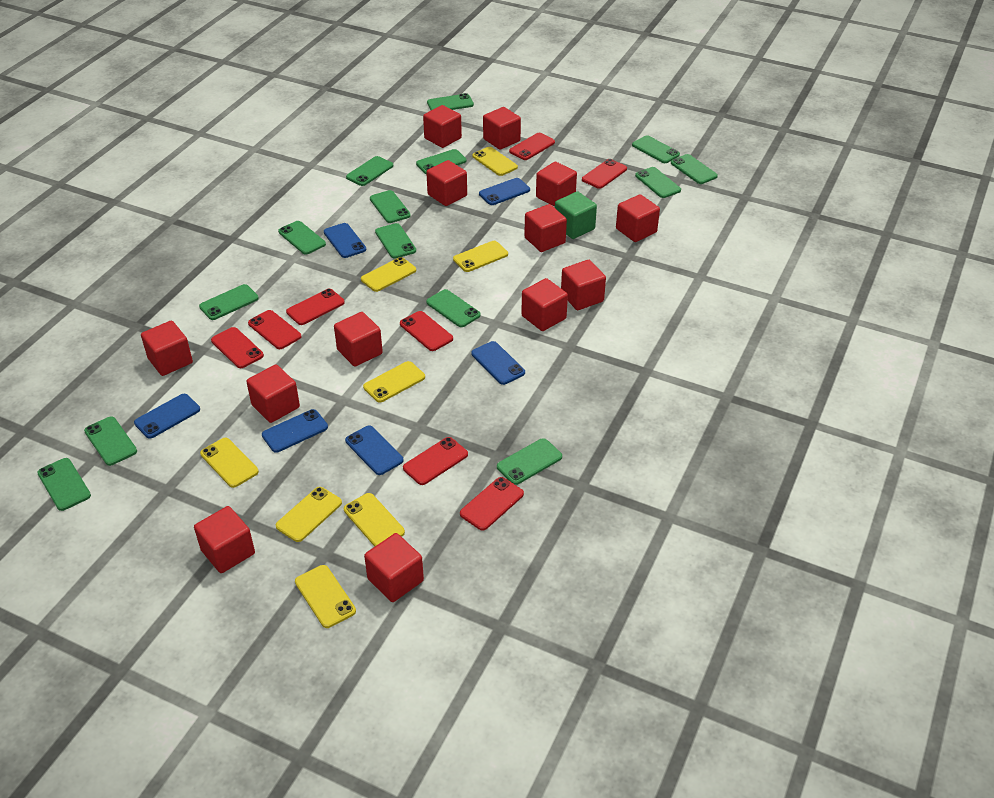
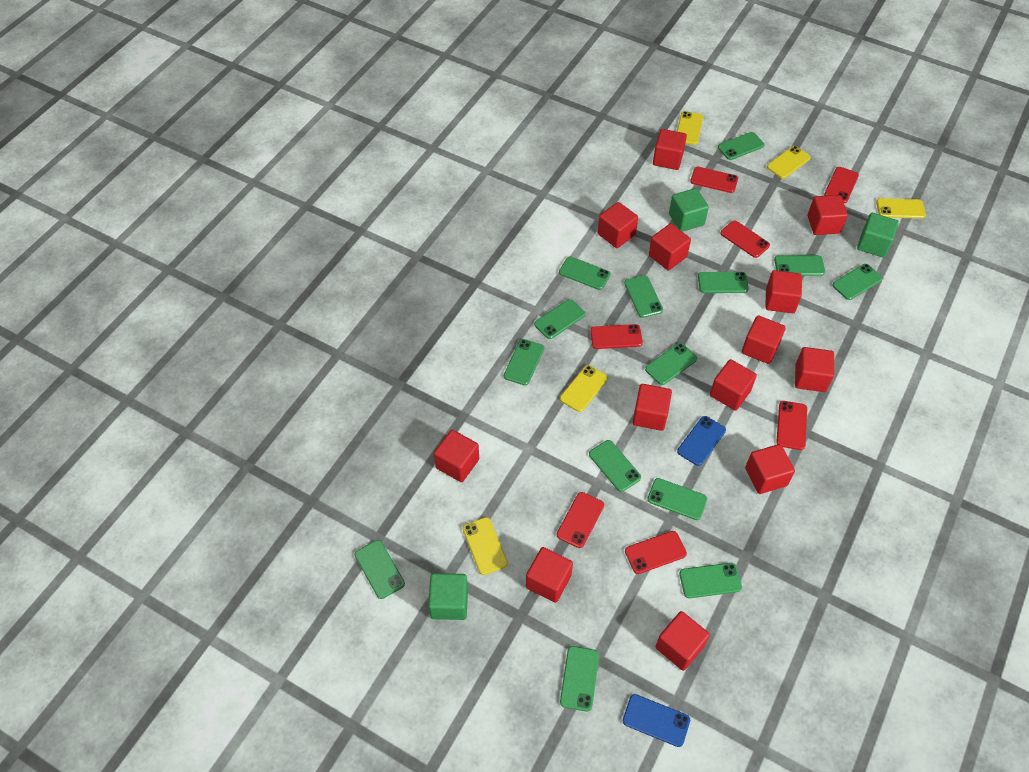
blue phone: 6 -> 2
green cube: 1 -> 3
red phone: 8 -> 7
yellow phone: 8 -> 5

